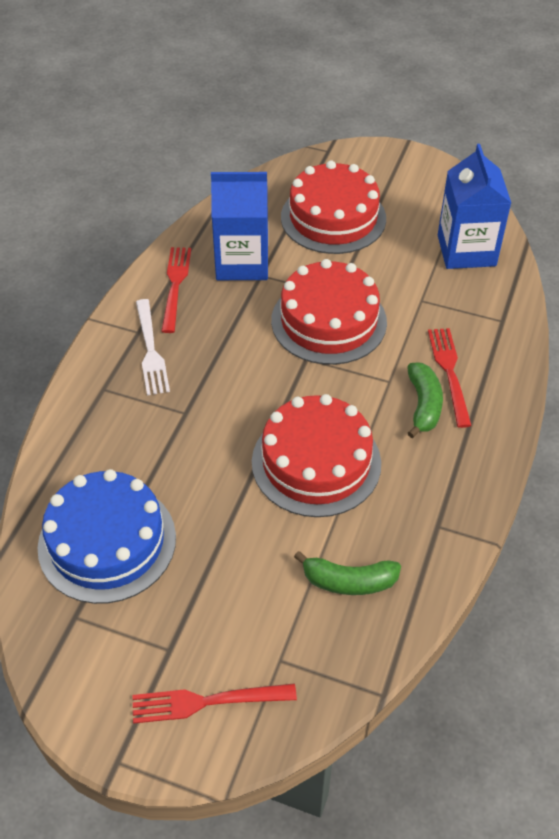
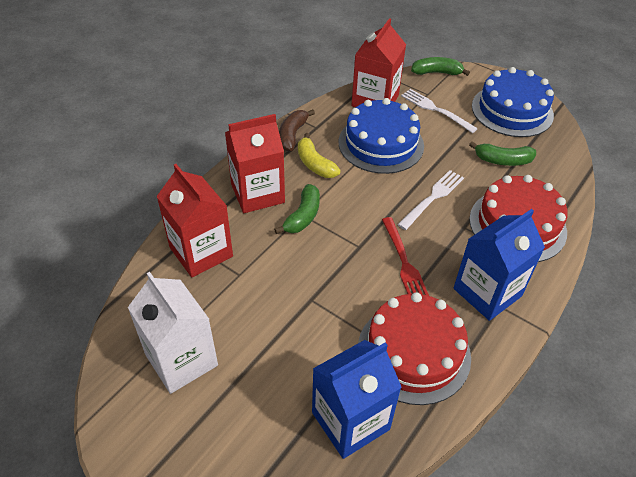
blue cake: 1 -> 2
brown banana: 0 -> 1
green banana: 2 -> 3
red cake: 3 -> 2
red carton: 0 -> 3
red fork: 3 -> 1
white carton: 0 -> 1
white fork: 1 -> 2
yellow banana: 0 -> 1

